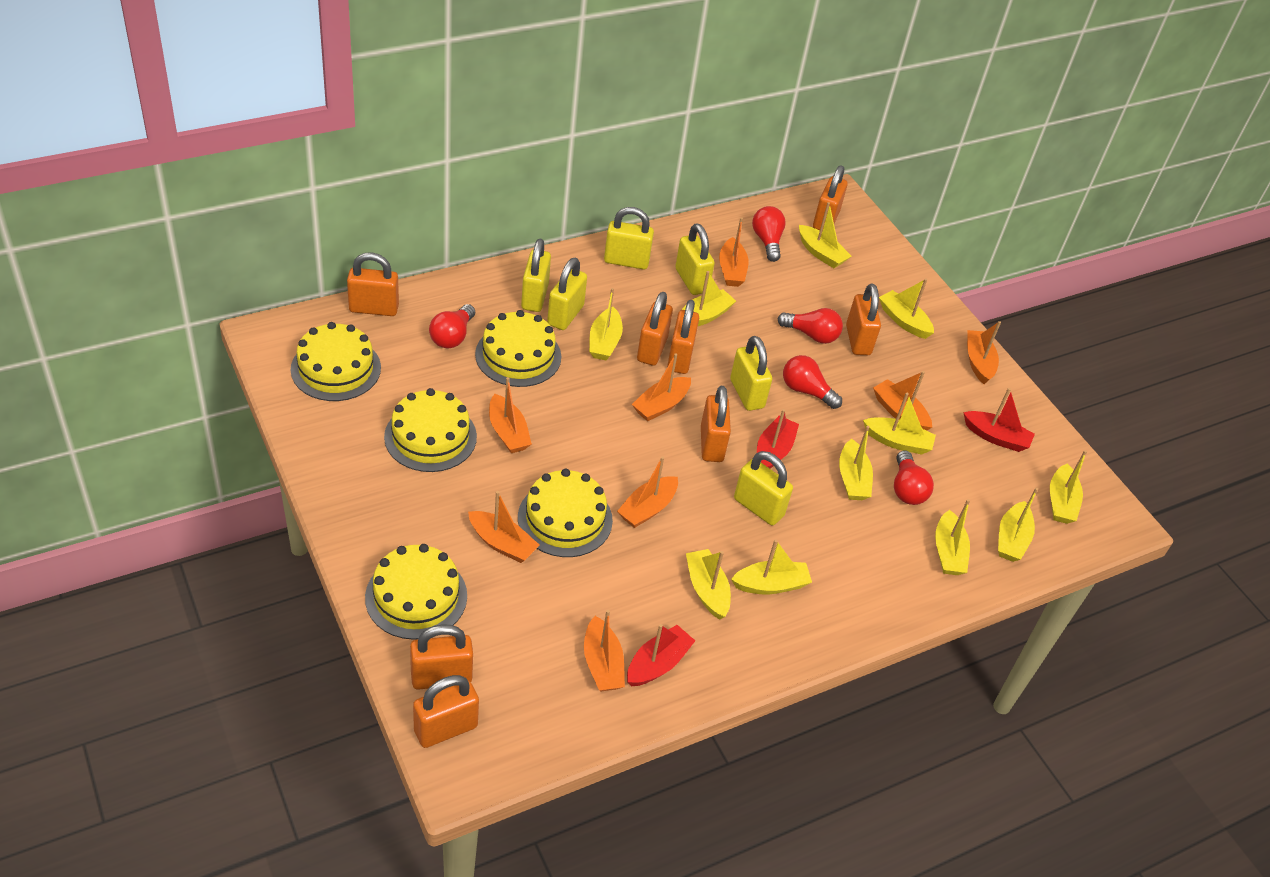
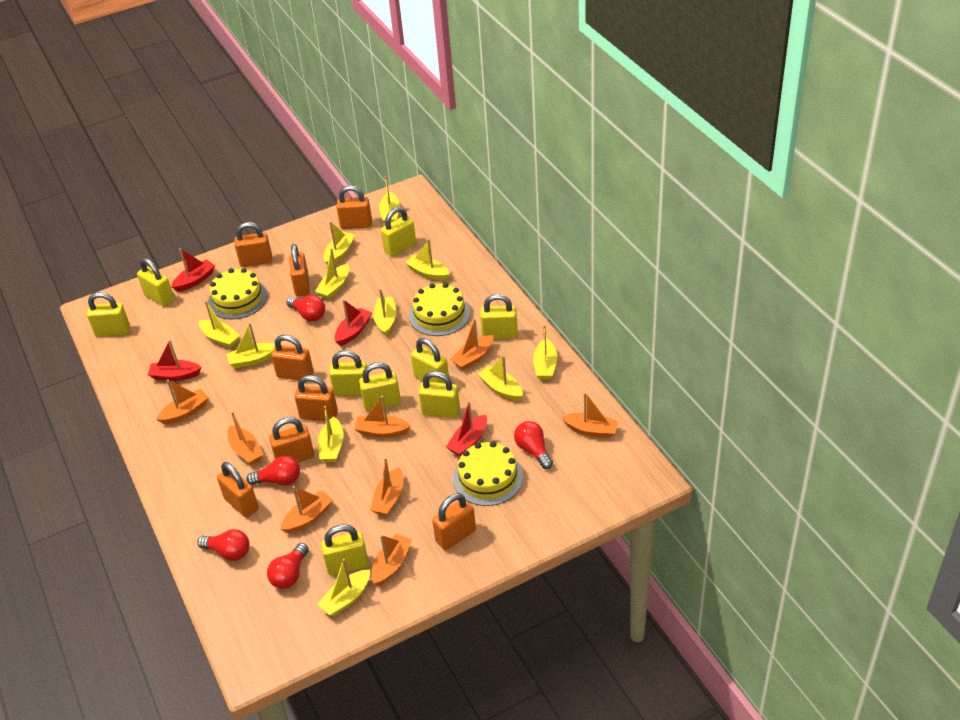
red boat: 3 -> 4
yellow cake: 5 -> 3
yellow padlock: 6 -> 9

